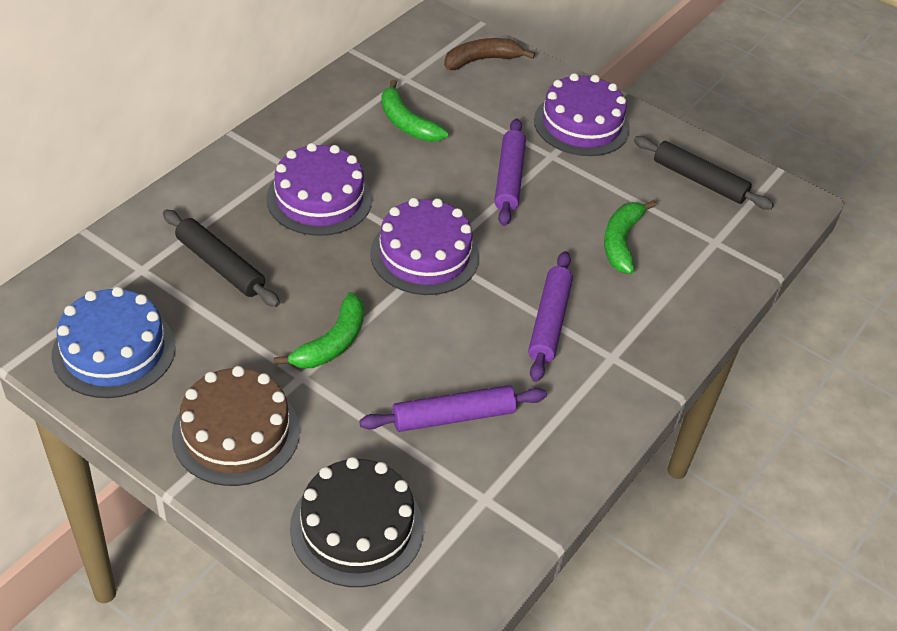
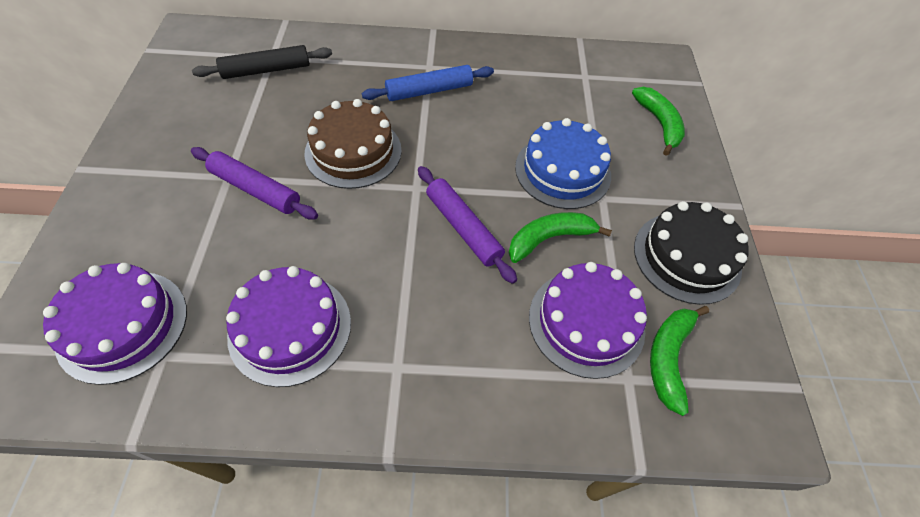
black rolling pin: 2 -> 1
blue rolling pin: 0 -> 1
brown banana: 1 -> 0
purple rolling pin: 3 -> 2

